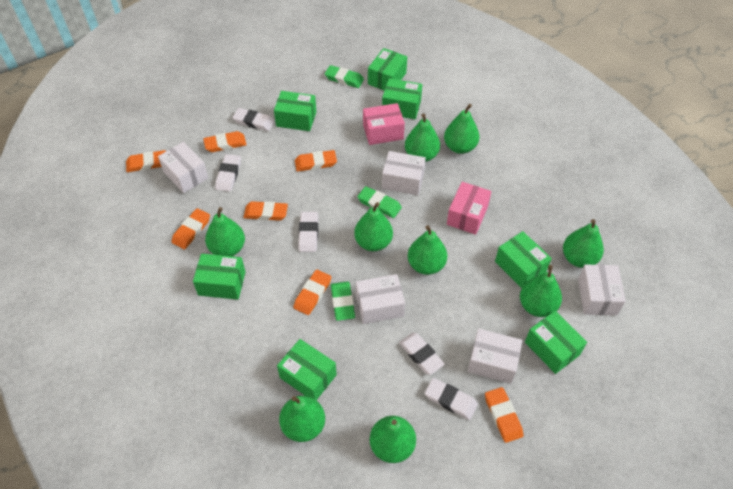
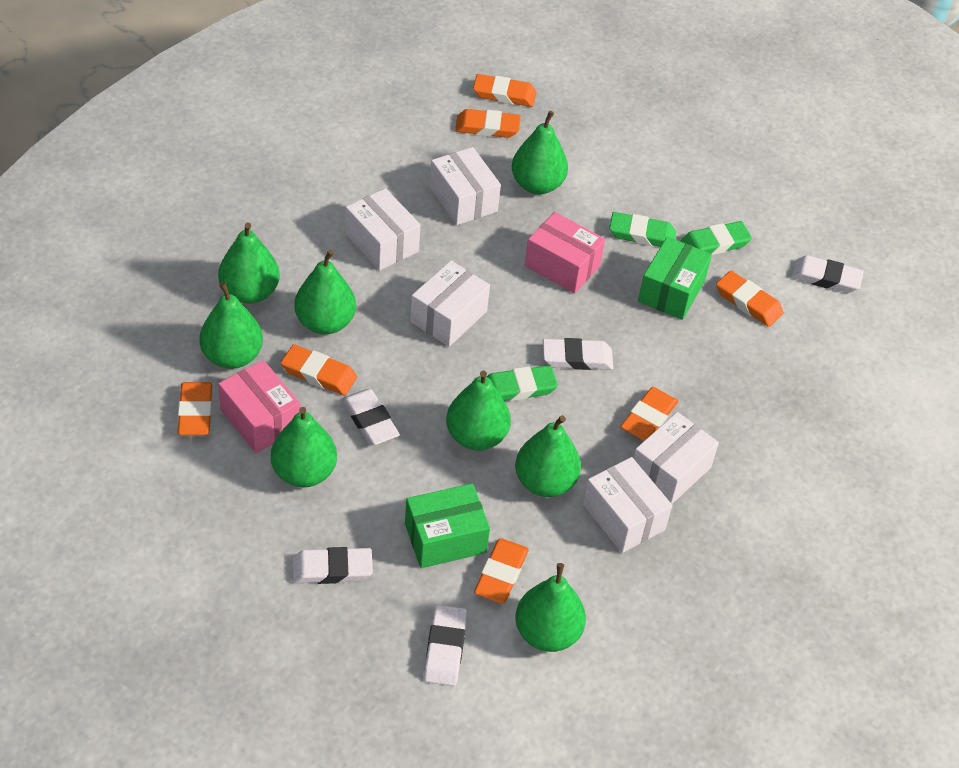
green box: 7 -> 2
green pear: 9 -> 8

